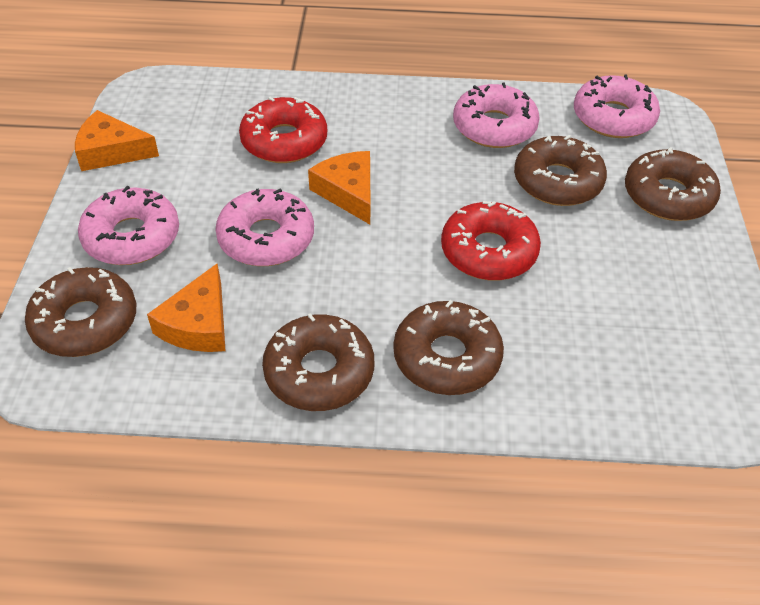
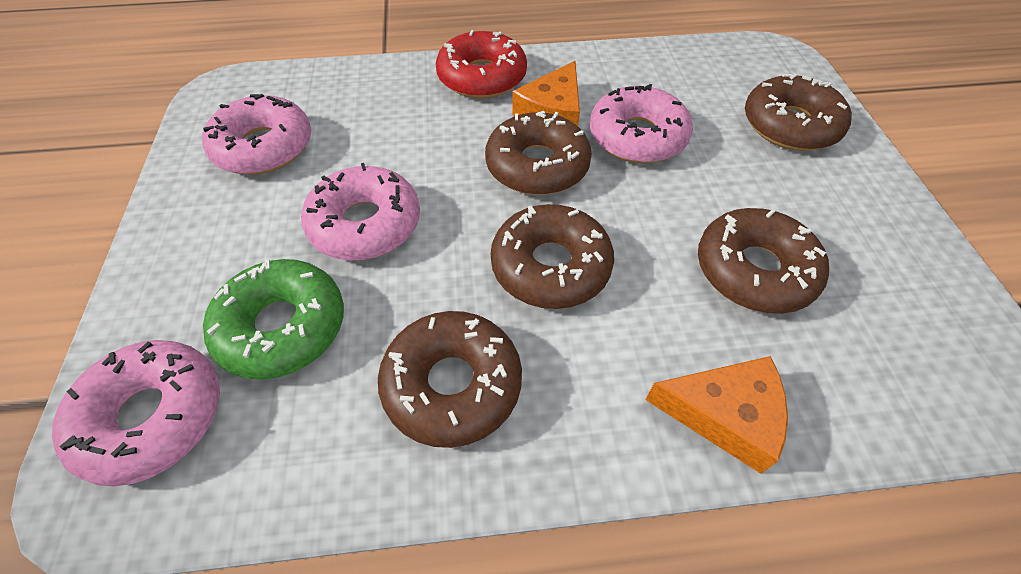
green donut: 0 -> 1
orange cheese: 3 -> 2
red donut: 2 -> 1

